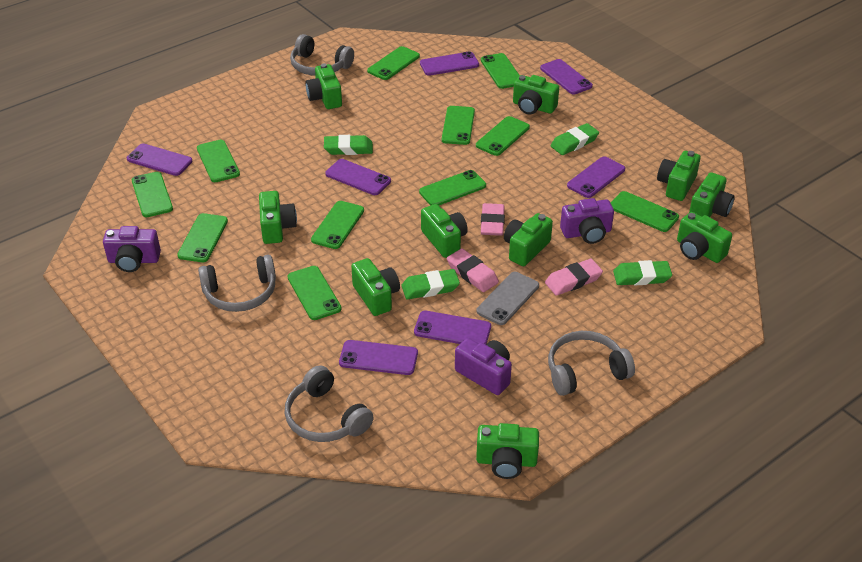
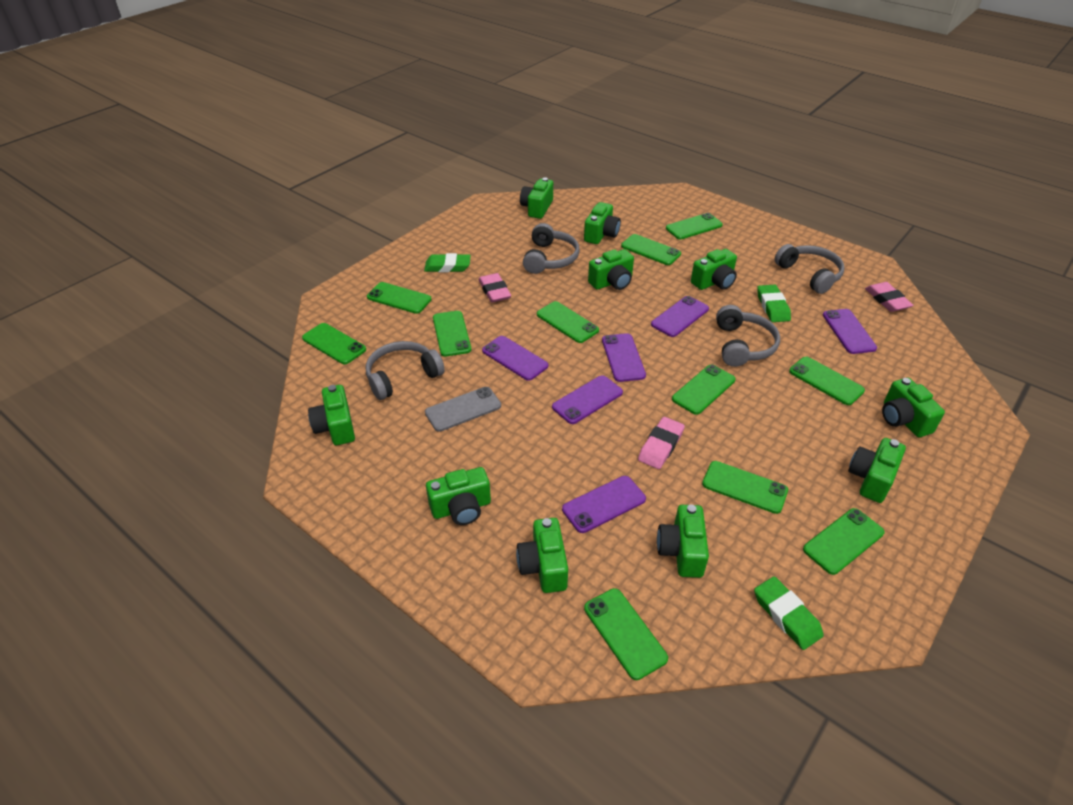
green eraser: 4 -> 3
purple camera: 3 -> 0
purple phone: 7 -> 6

